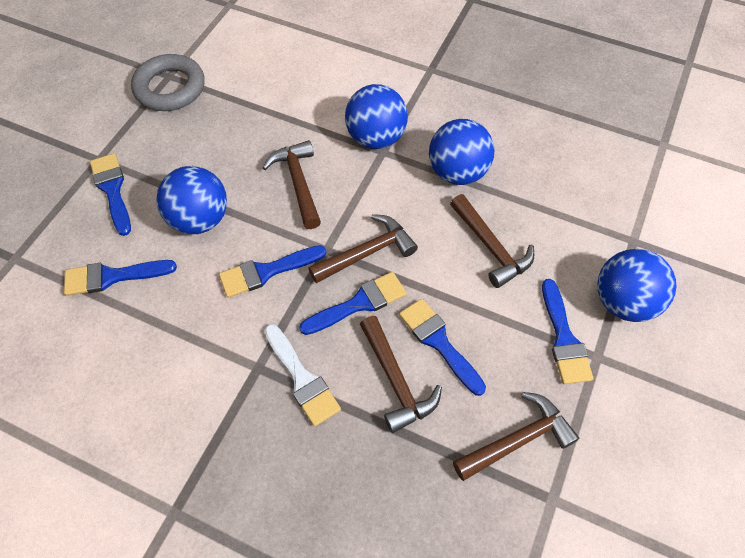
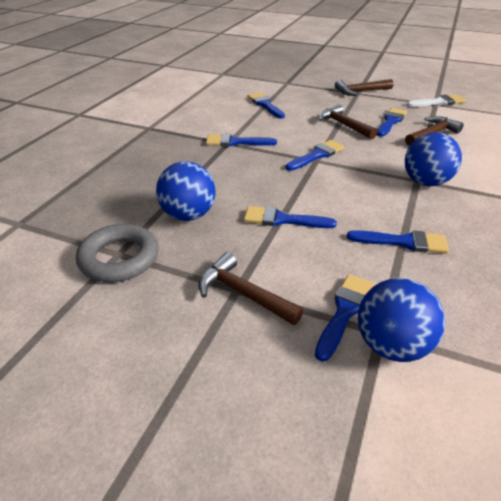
blue ball: 4 -> 3
blue brush: 6 -> 7
brown hammer: 5 -> 4

